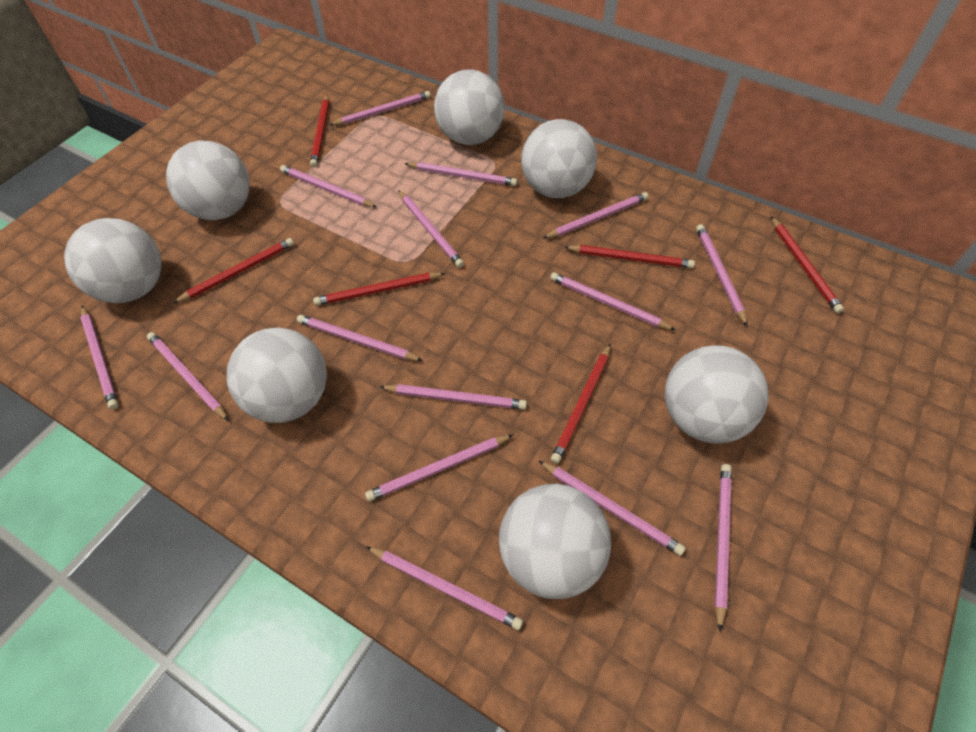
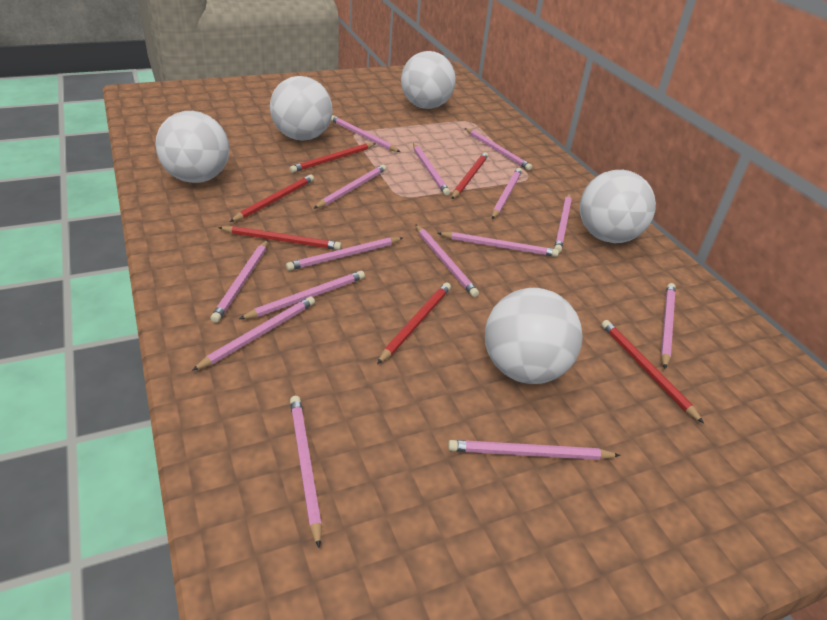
white ball: 7 -> 5

